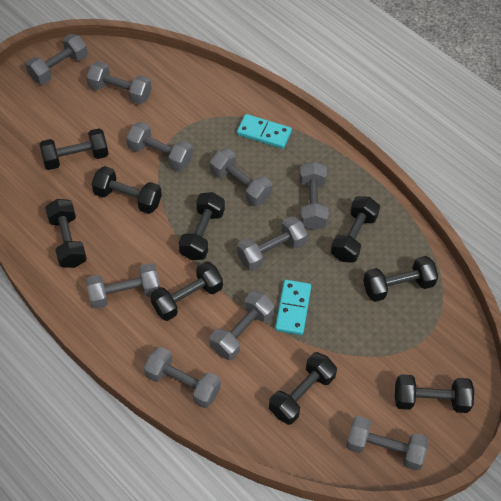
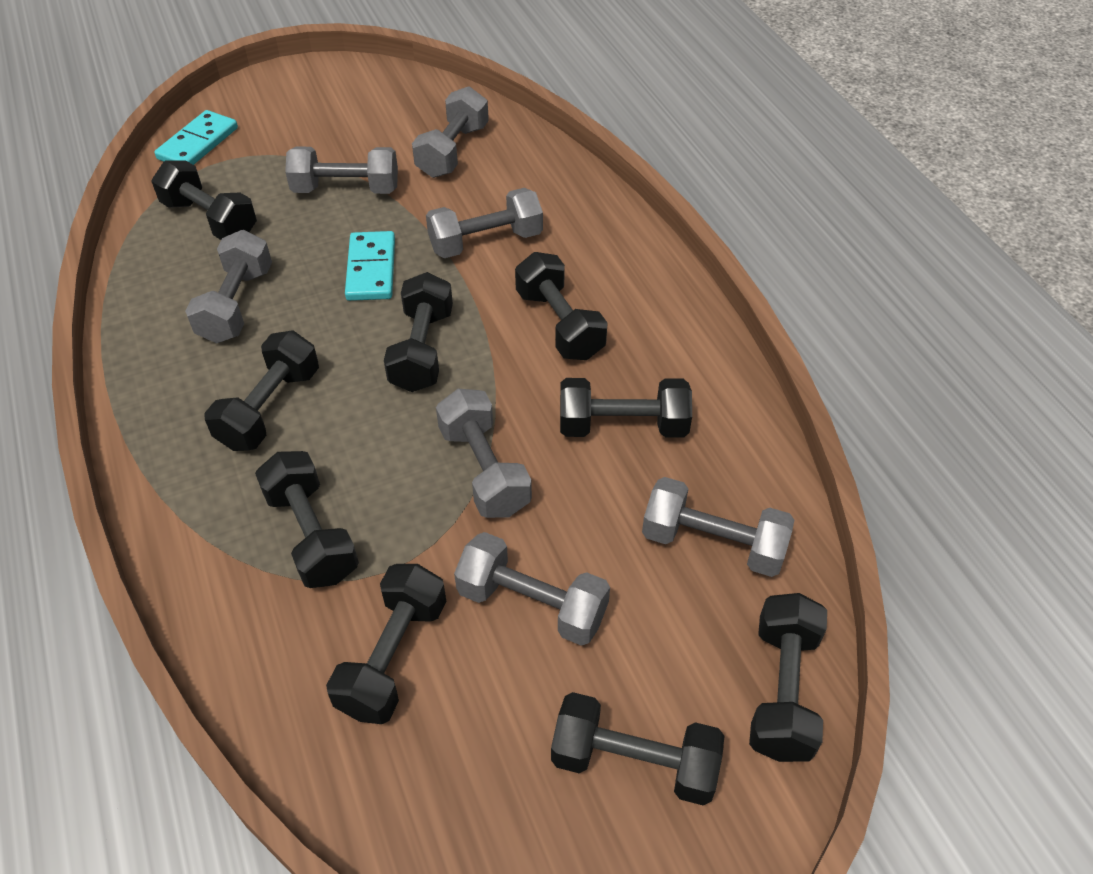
grey dumbbell: 10 -> 7

